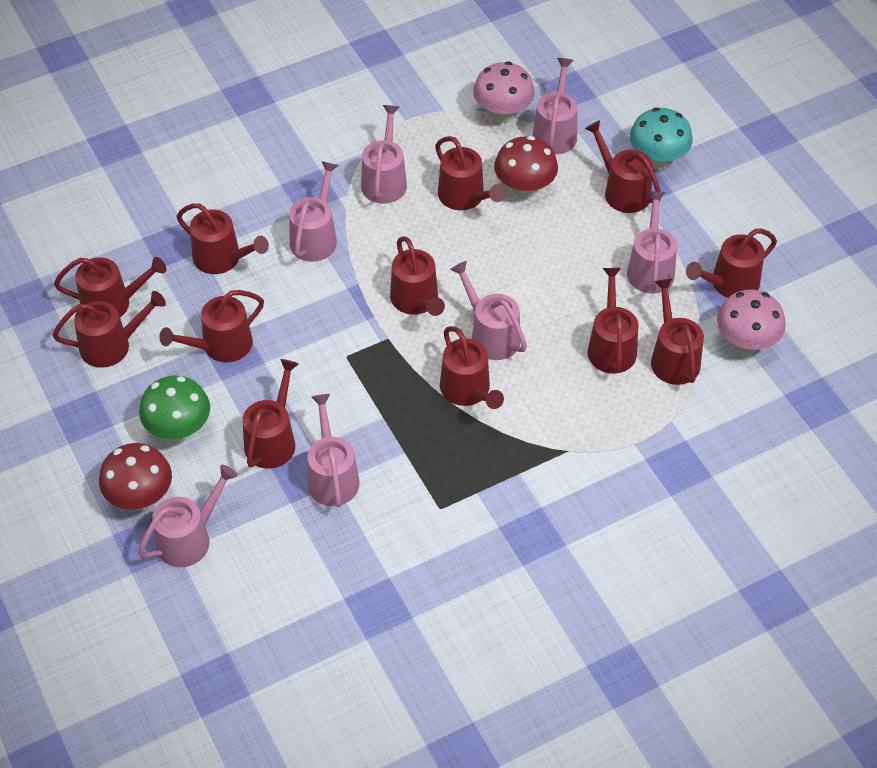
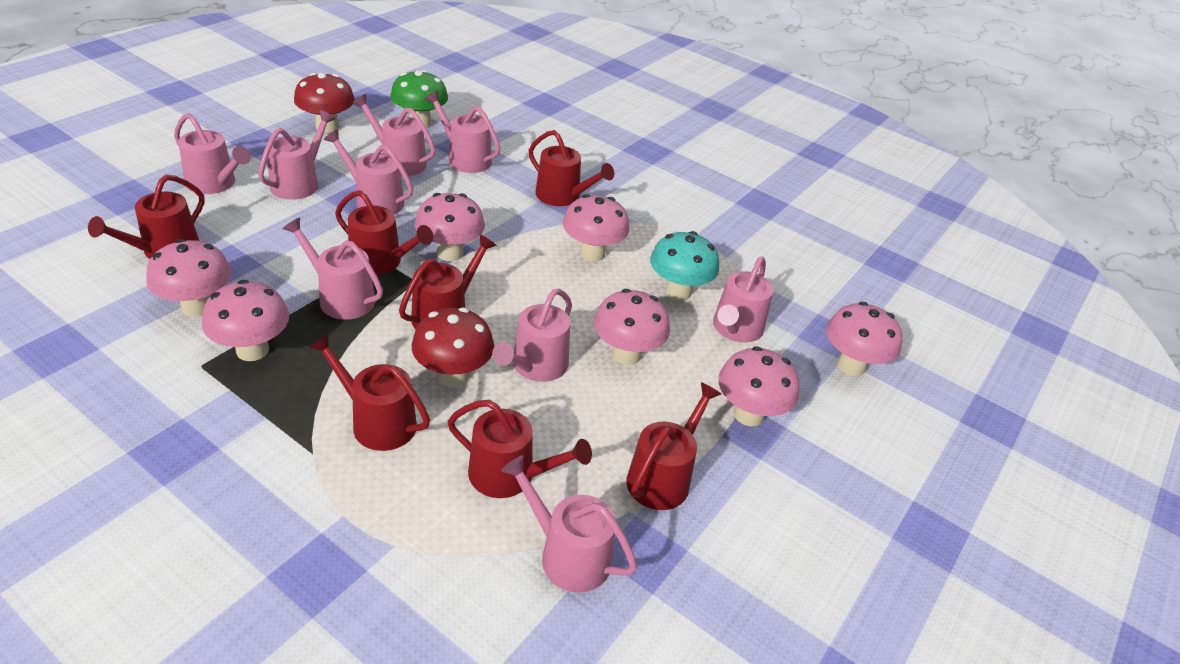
pink mushroom: 2 -> 7
pink watering can: 7 -> 9
red watering can: 12 -> 7

